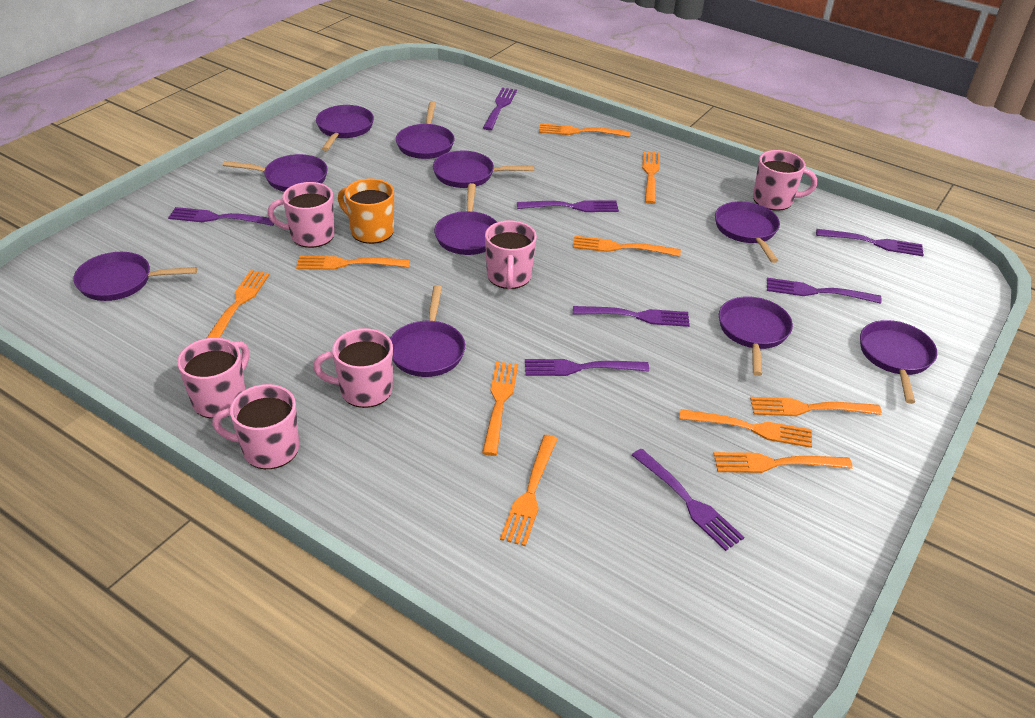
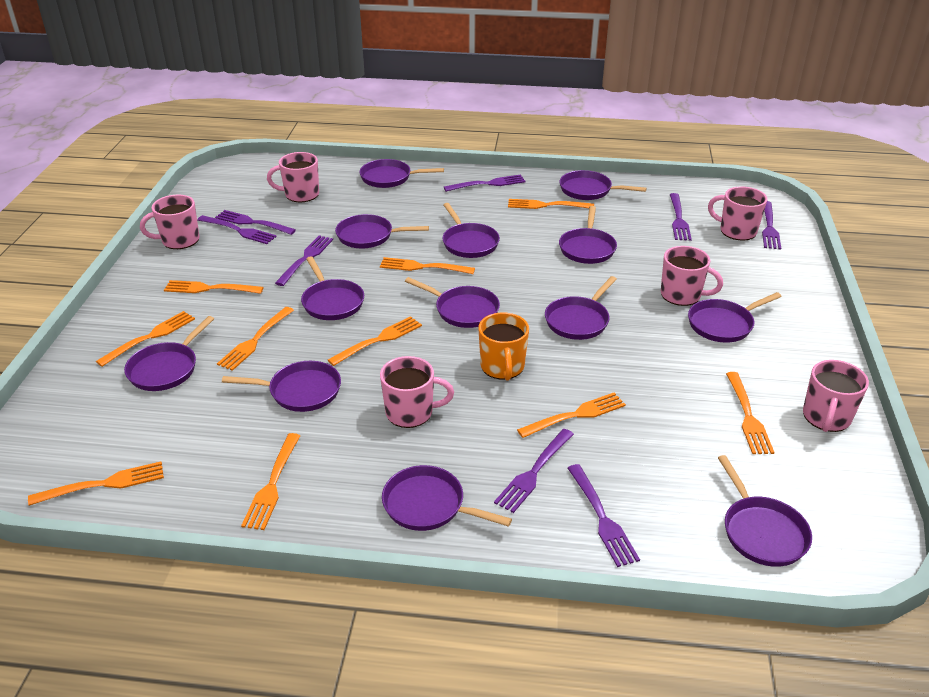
purple pan: 10 -> 13

